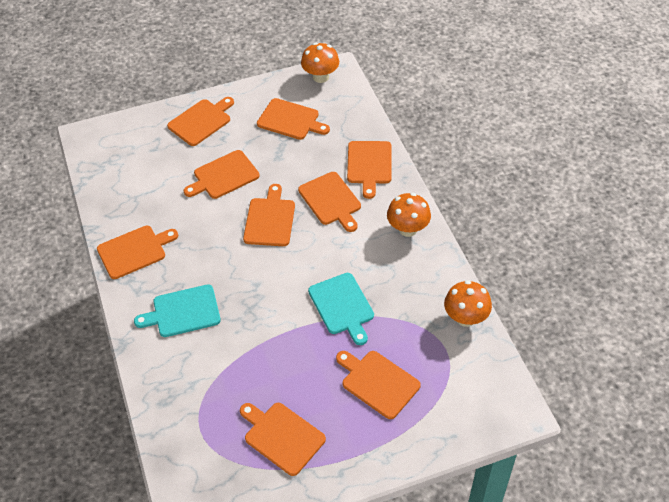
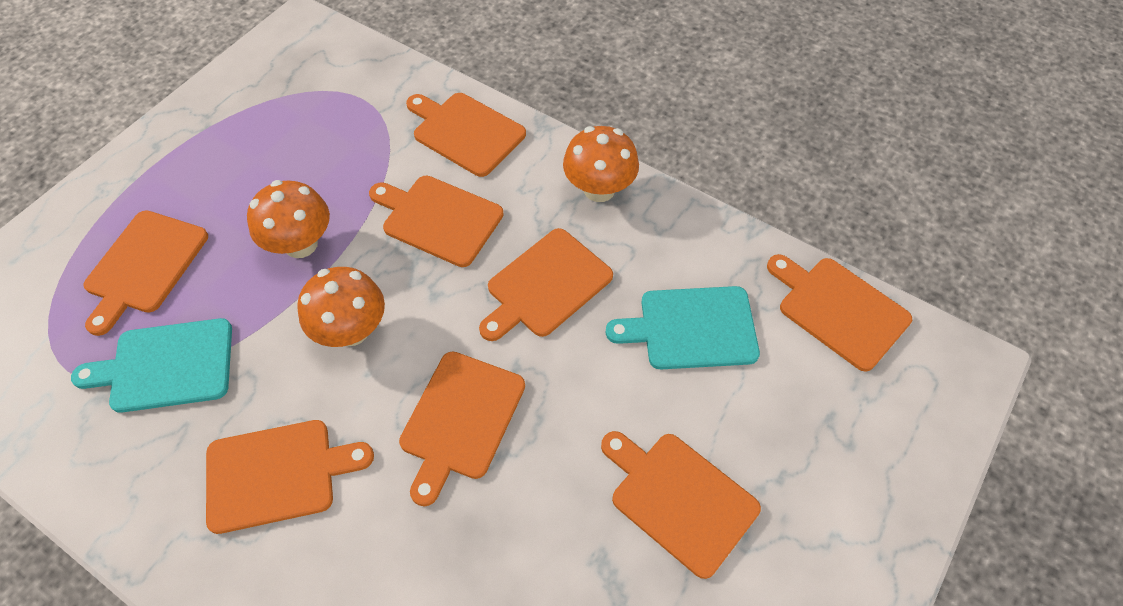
orange cutting board: 9 -> 8

